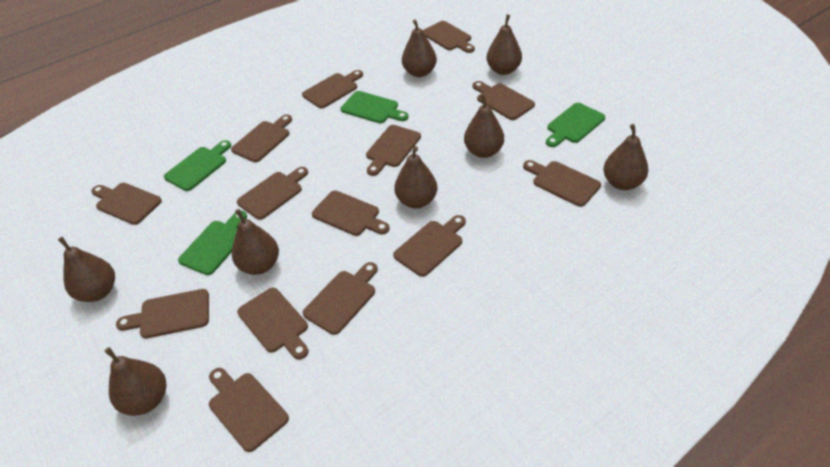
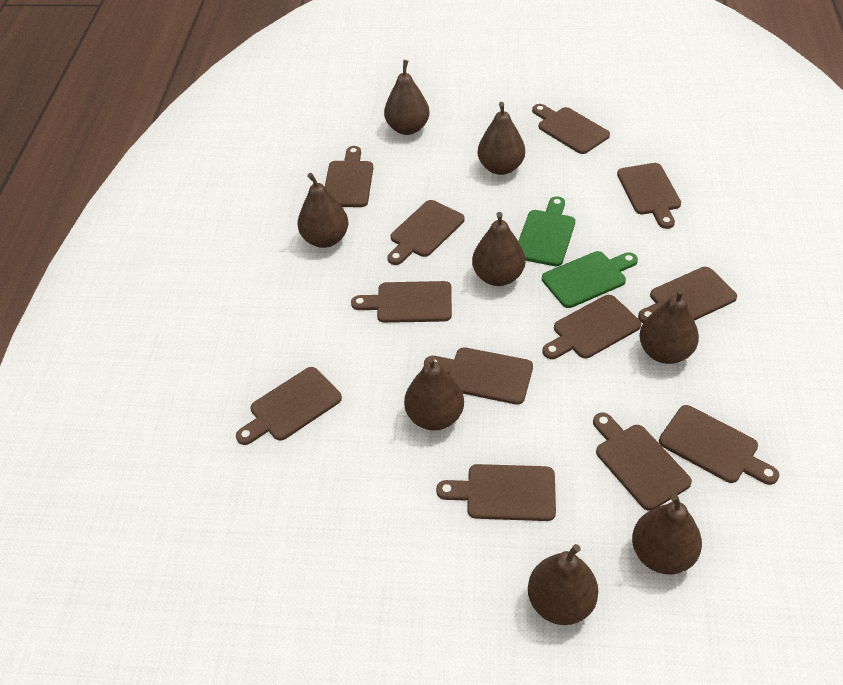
brown cutting board: 14 -> 12
green cutting board: 4 -> 2

